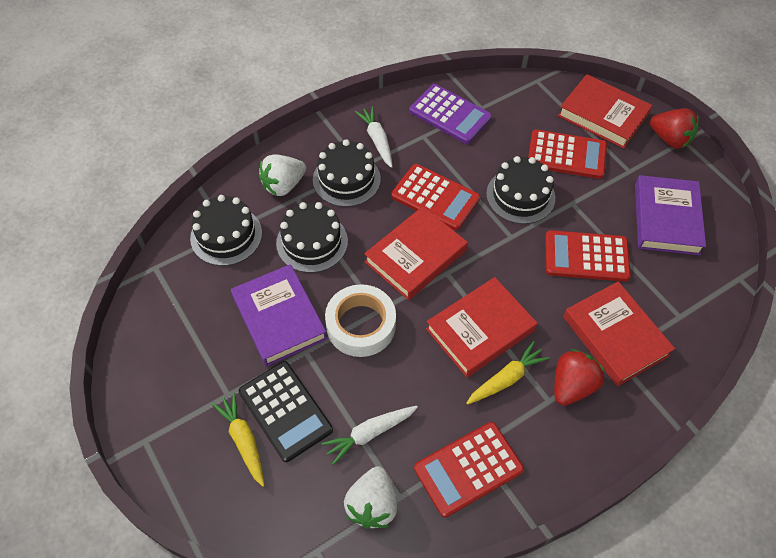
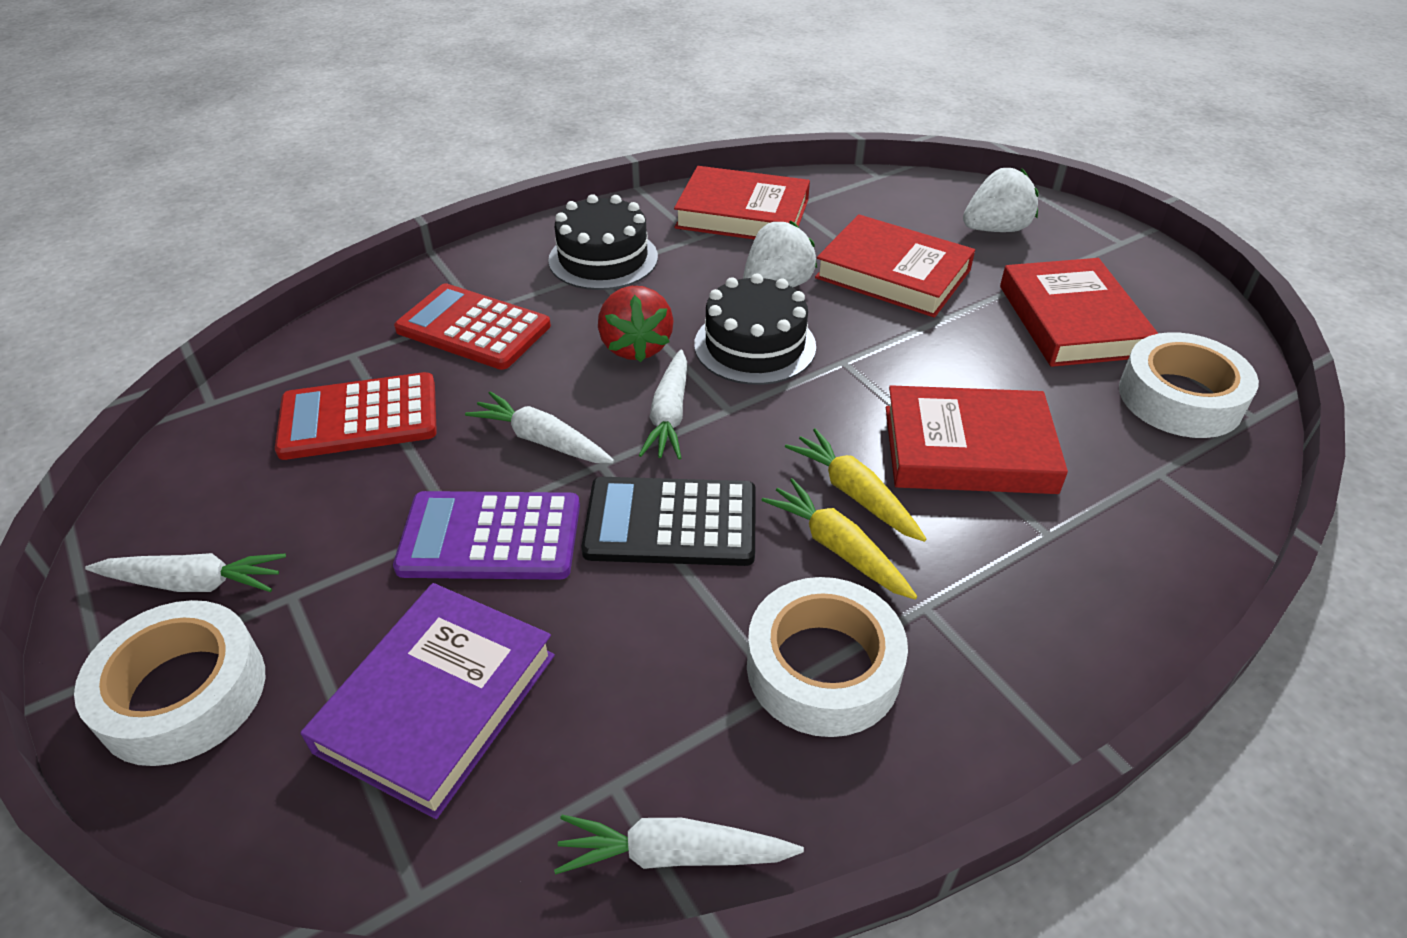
black cake: 4 -> 2
purple book: 2 -> 1
red calculator: 4 -> 2
red strawberry: 2 -> 1
white carrot: 2 -> 4
white tape: 1 -> 3

